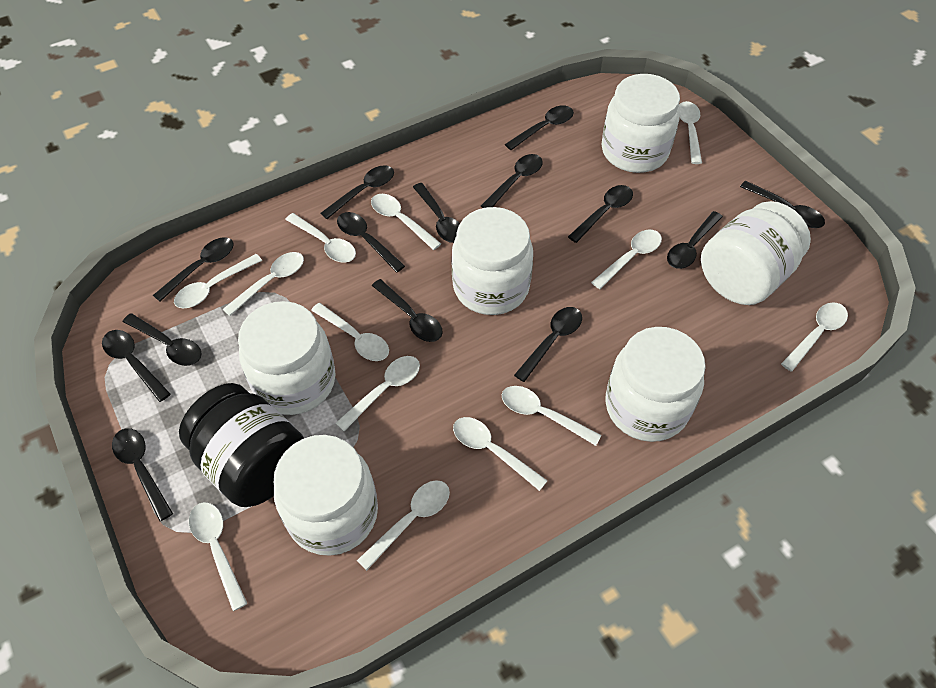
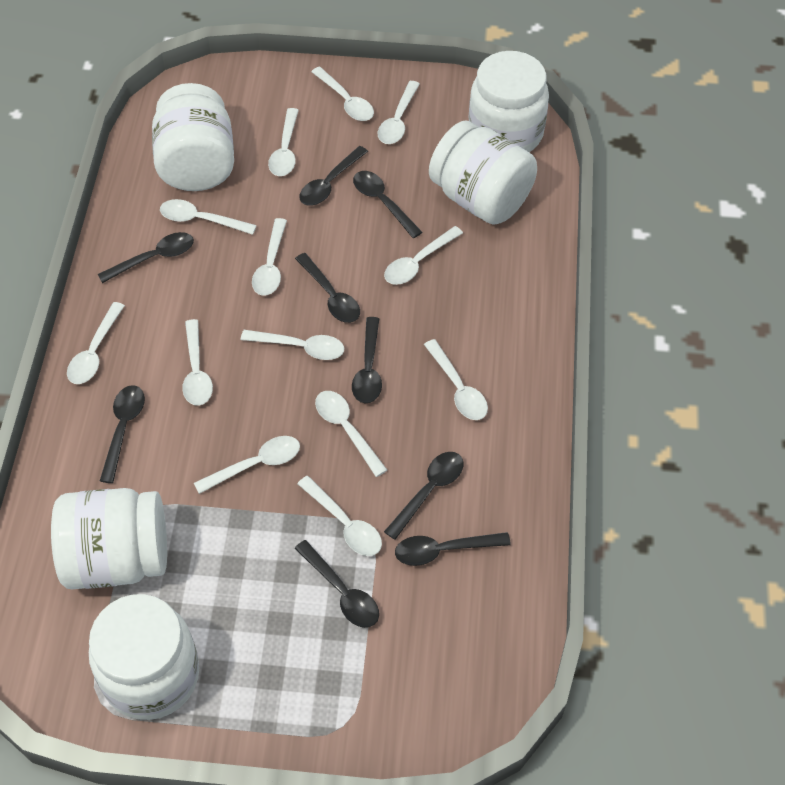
black jar: 1 -> 0
black spoon: 14 -> 9
white jar: 6 -> 5

